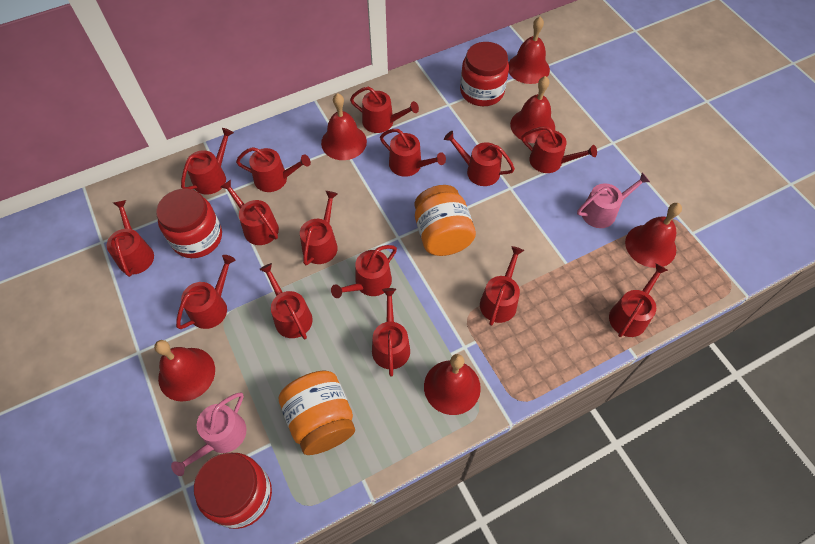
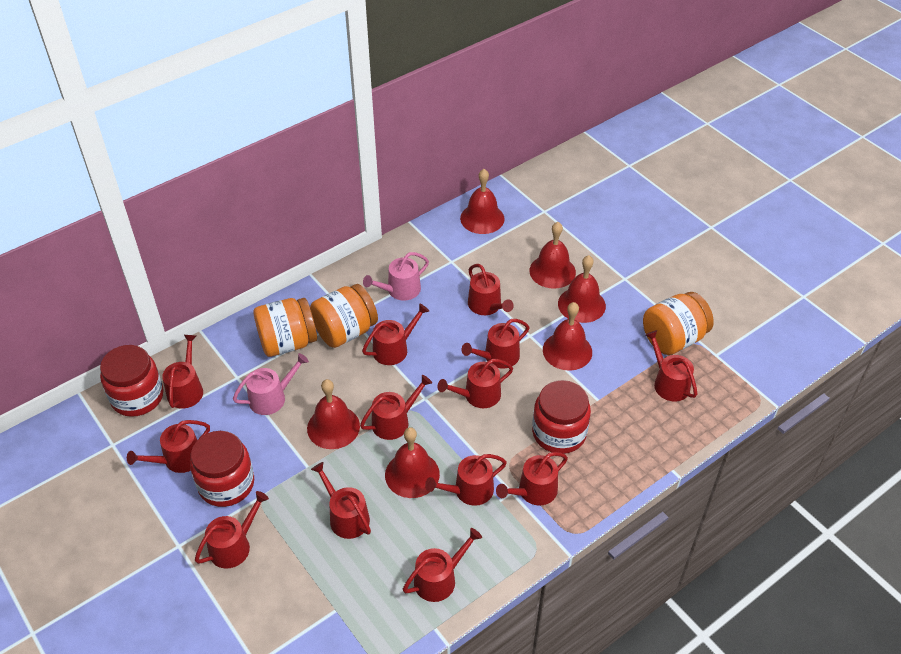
orange jar: 2 -> 3
red watering can: 15 -> 13

